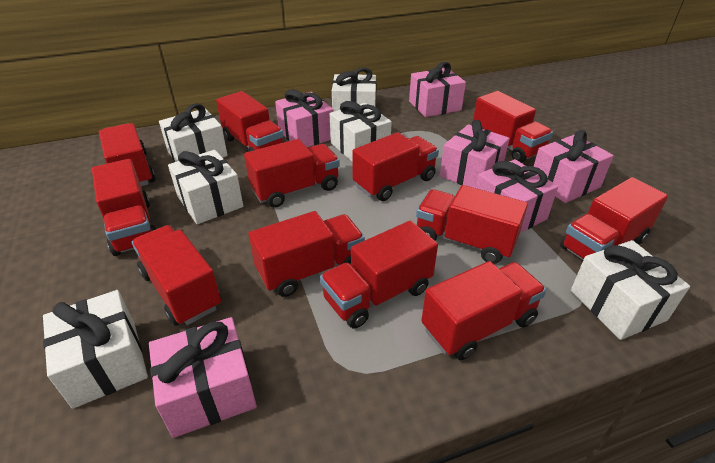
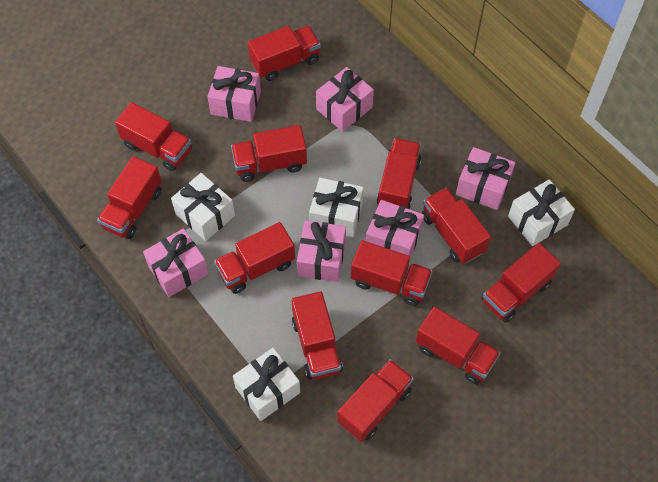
white gift: 6 -> 4

